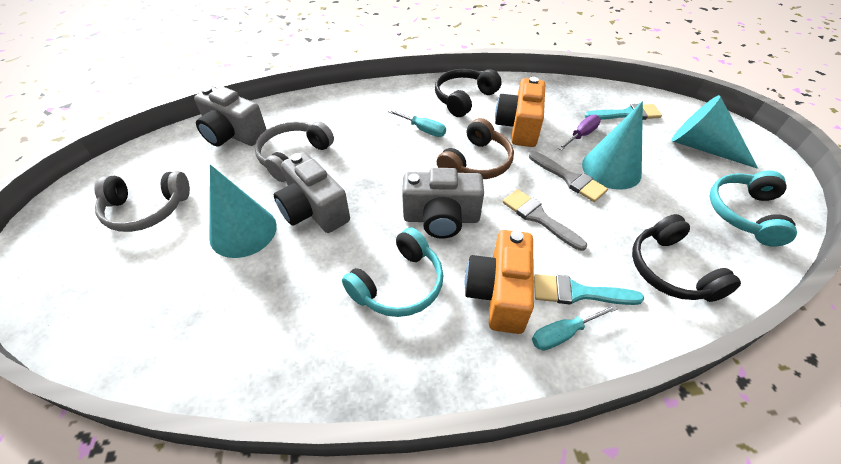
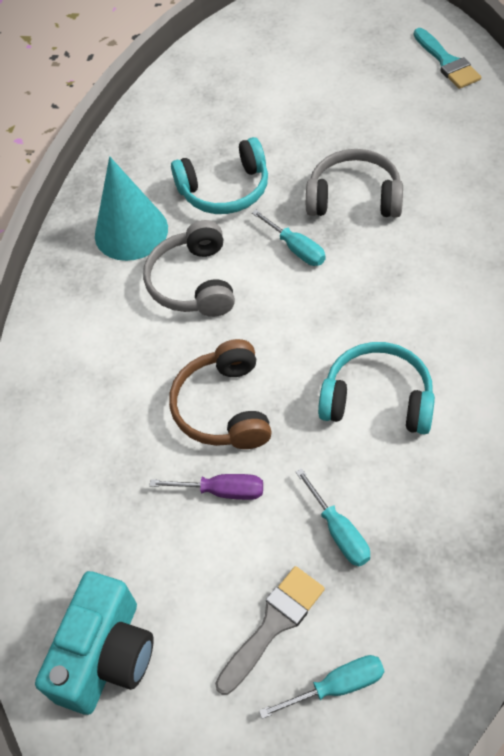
black headphones: 2 -> 0
grey brush: 2 -> 1
grey camera: 3 -> 0
orange camera: 2 -> 0
turquoise brush: 2 -> 1
turquoise camera: 0 -> 1
turquoise cone: 3 -> 1
turquoise screwdriver: 2 -> 3

